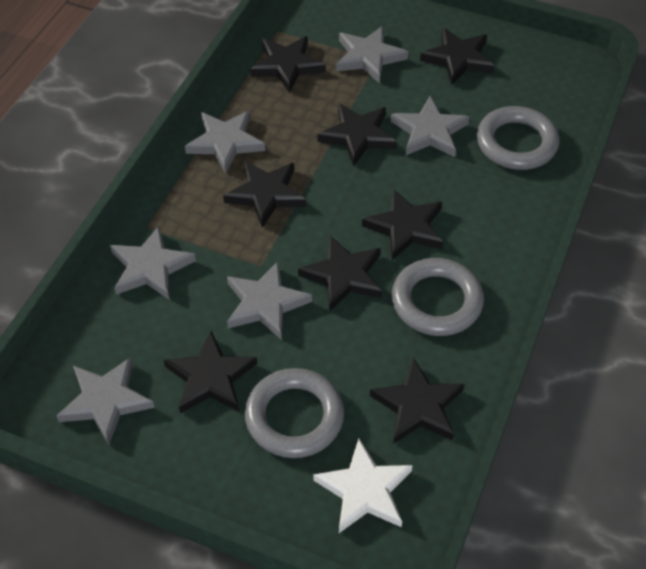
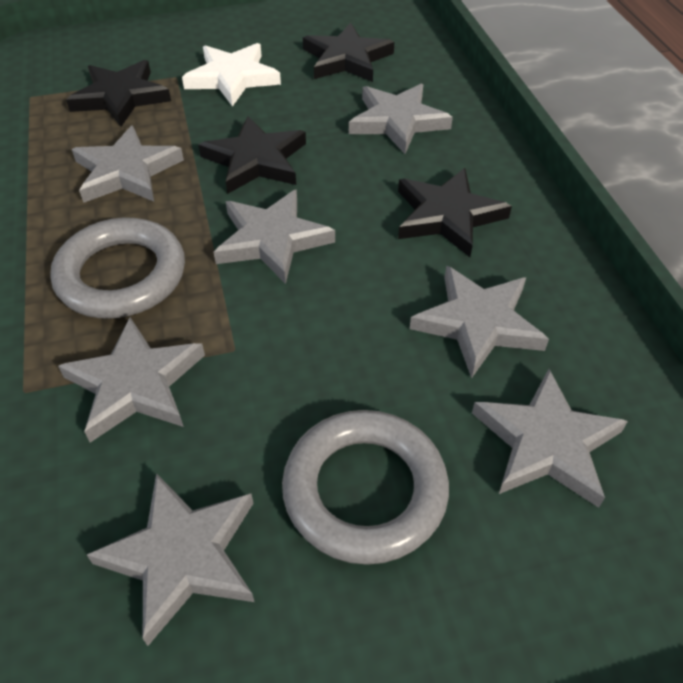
black star: 8 -> 4
grey ring: 3 -> 2
grey star: 6 -> 7

